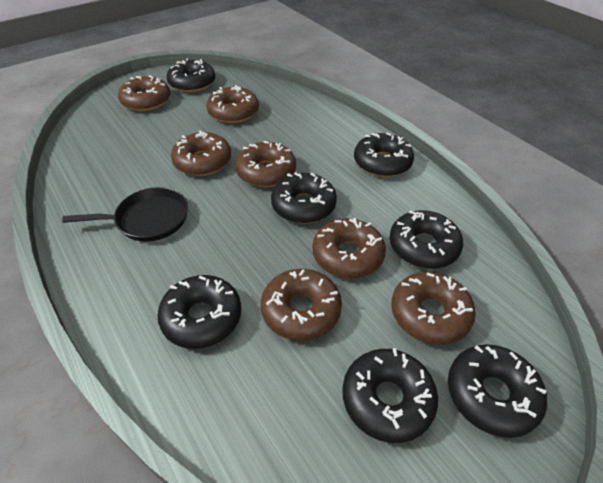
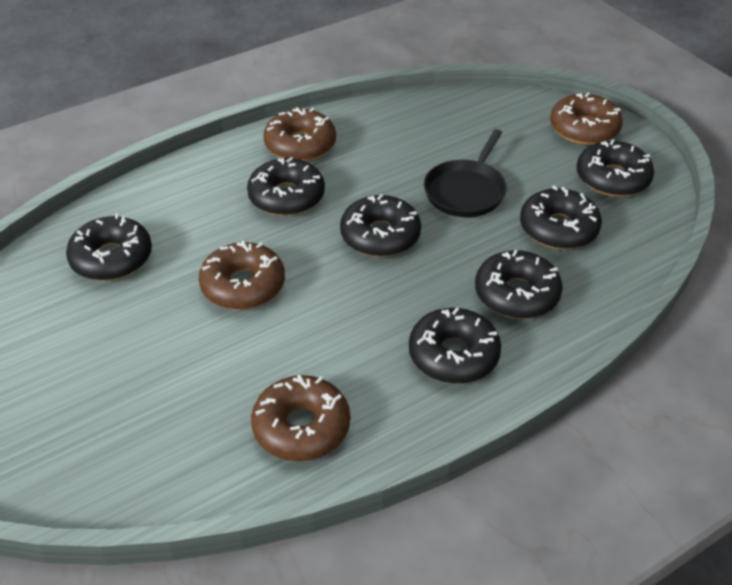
brown donut: 7 -> 4

